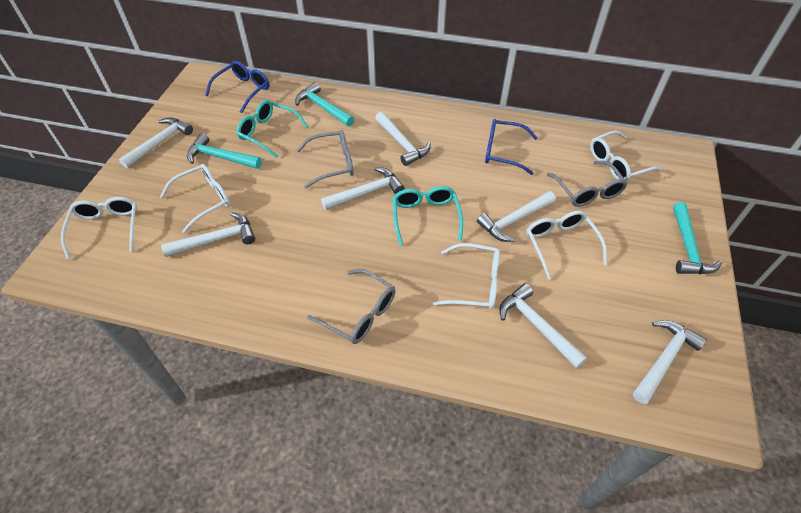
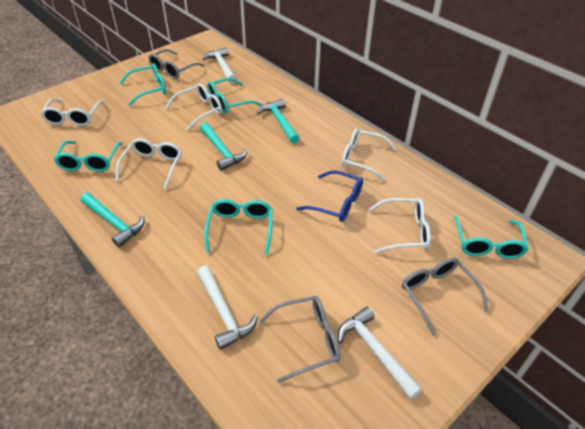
blue glasses: 2 -> 1
turquoise glasses: 2 -> 5
white hammer: 7 -> 3

